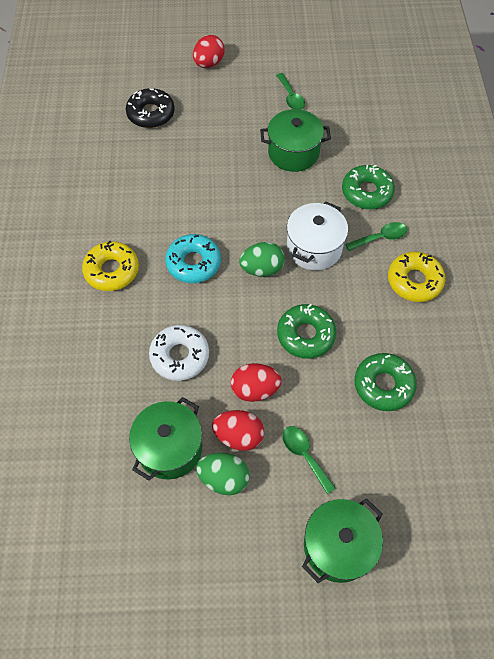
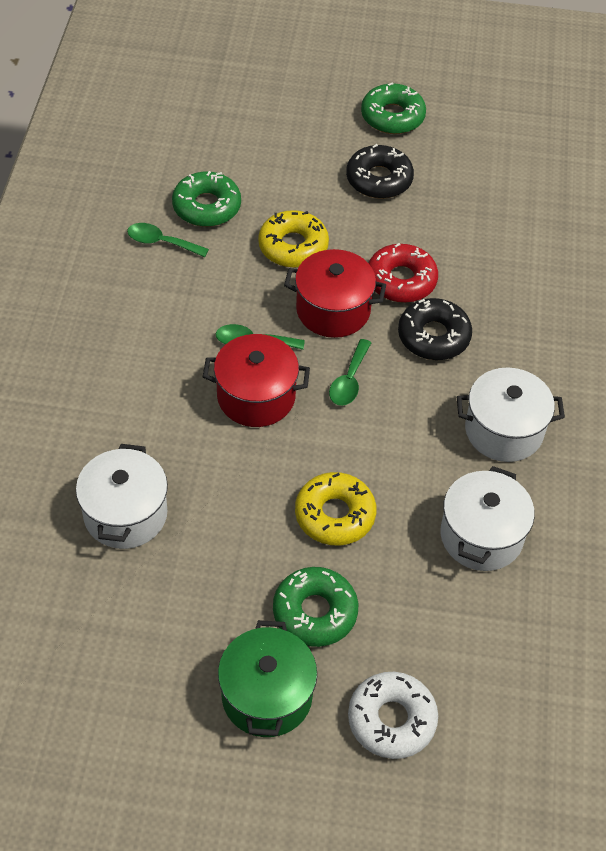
black donut: 1 -> 2
green egg: 2 -> 0
green pot: 3 -> 1
red donut: 0 -> 1
red egg: 3 -> 0
red pot: 0 -> 2
turquoise donut: 1 -> 0
white pot: 1 -> 3

